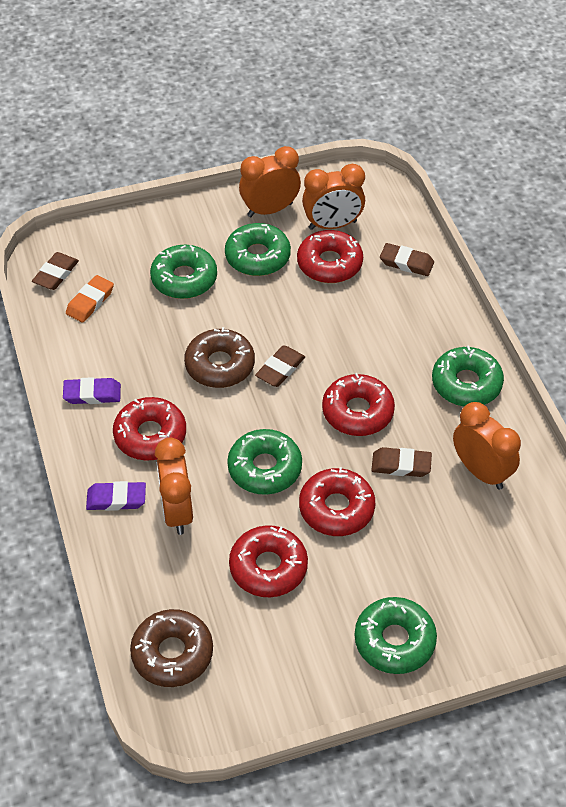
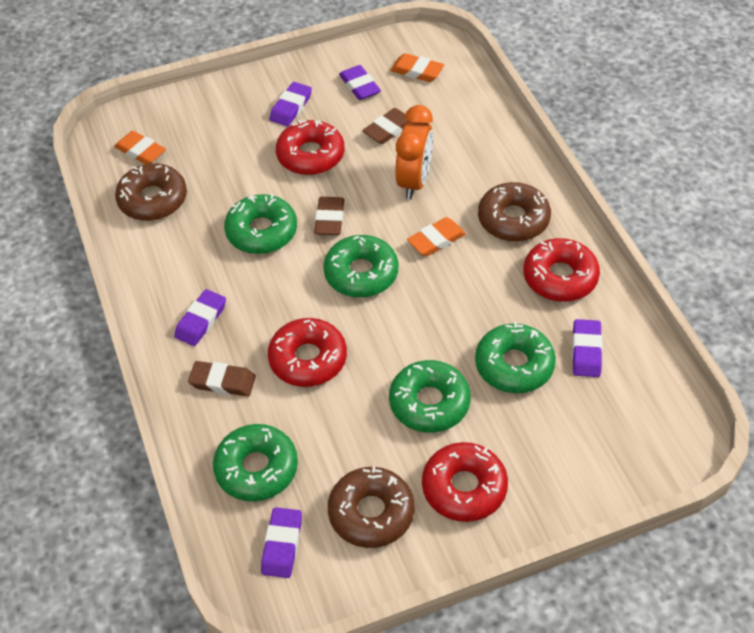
brown donut: 2 -> 3
brown eraser: 4 -> 3
orange clock: 4 -> 1
orange eraser: 1 -> 3
purple eraser: 2 -> 5
red donut: 5 -> 4

